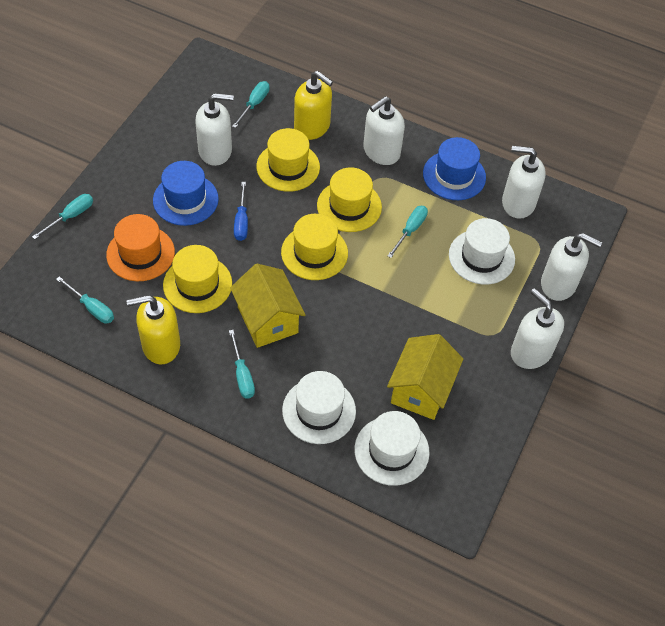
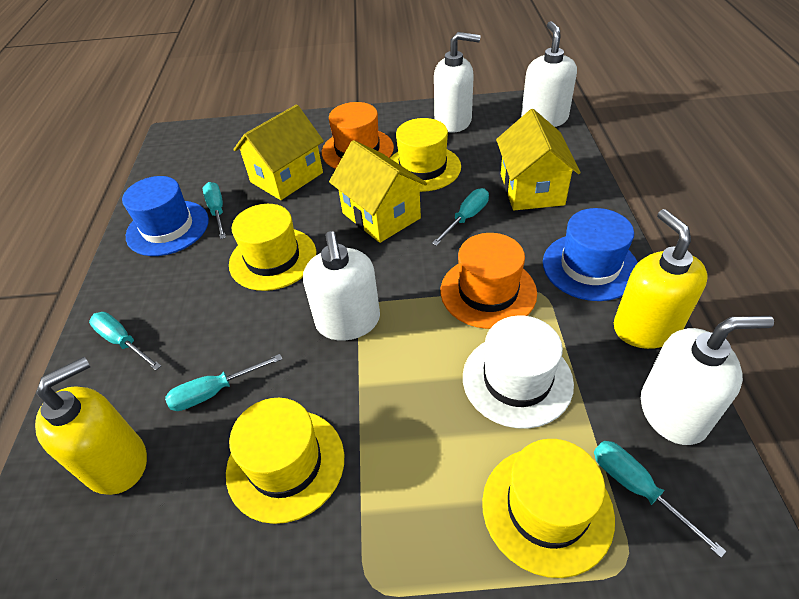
blue screwdriver: 1 -> 0
orange hat: 1 -> 2
white hat: 3 -> 1
white soap dispenser: 5 -> 4
yellow house: 2 -> 3

